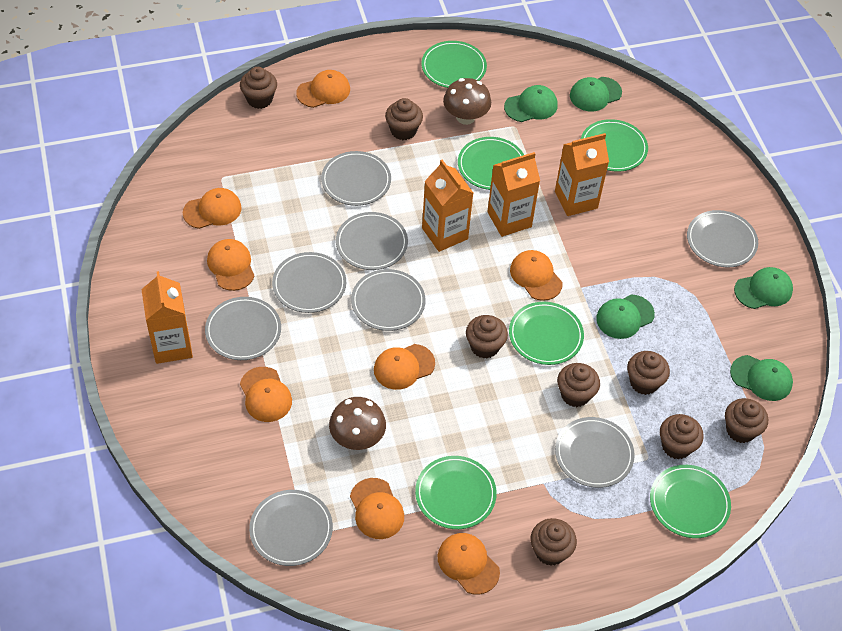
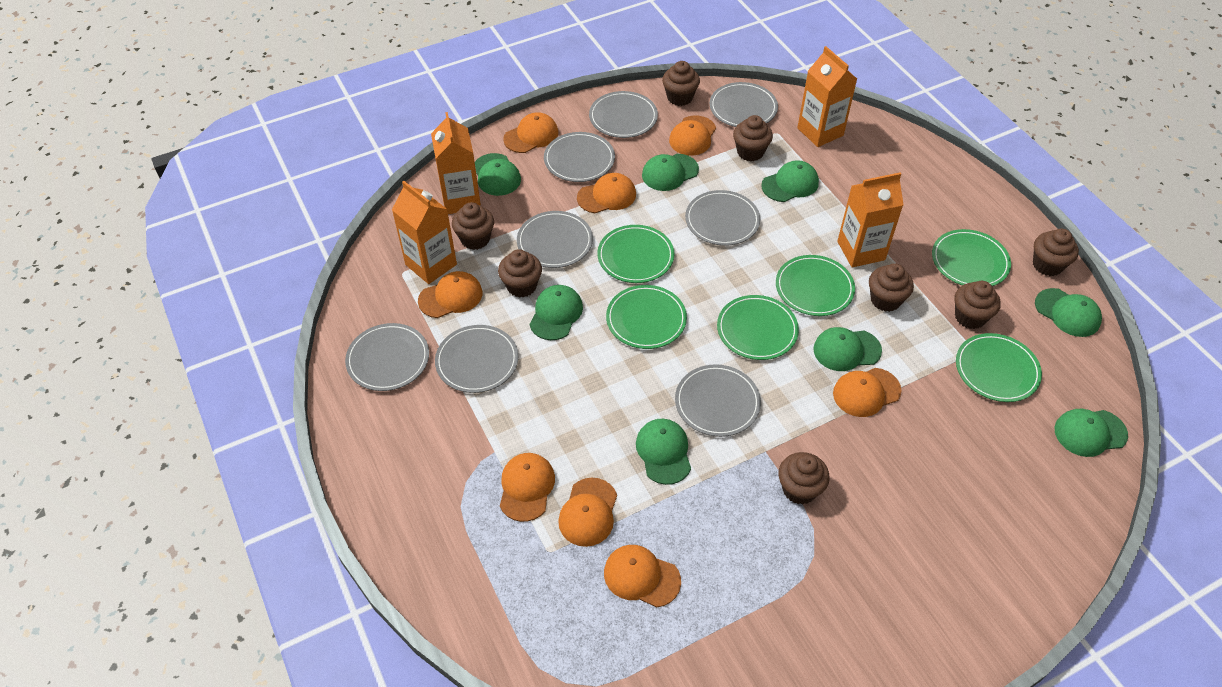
brown mushroom: 2 -> 0
green cap: 5 -> 8

